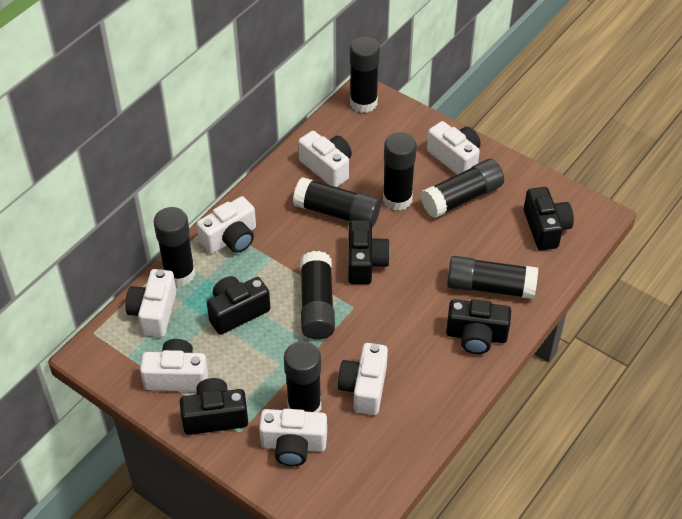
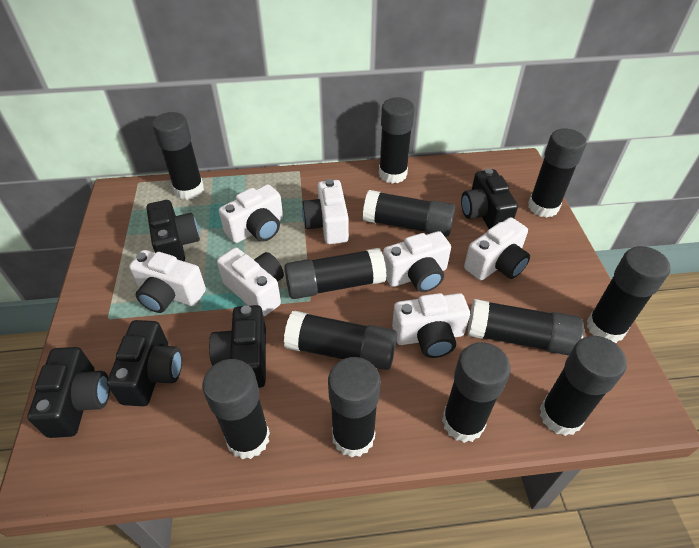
black glue stick: 8 -> 12

